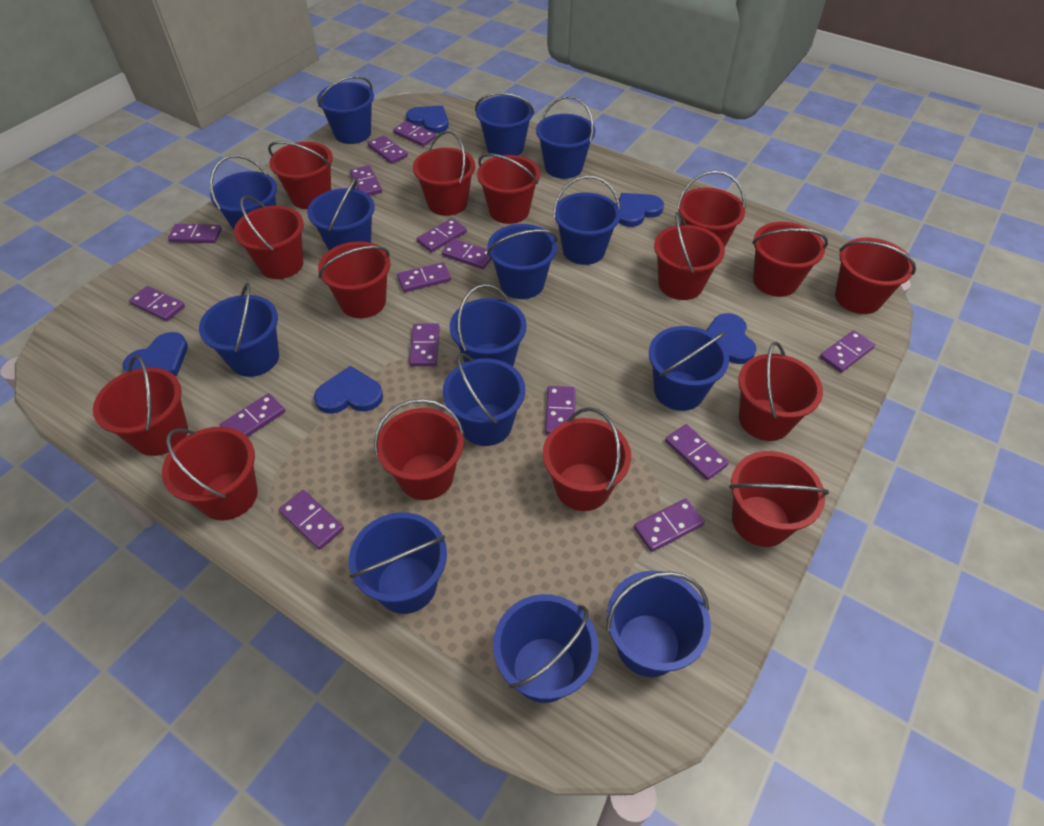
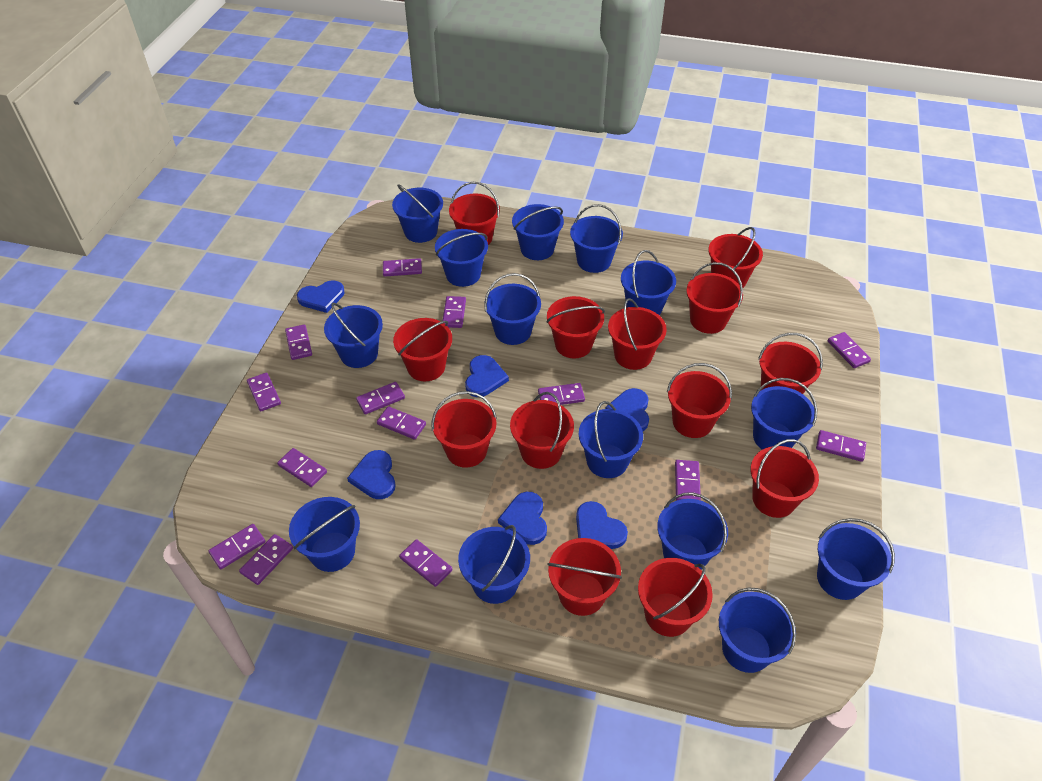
blue heart: 5 -> 6
purple domino: 15 -> 14
red bucket: 15 -> 13

